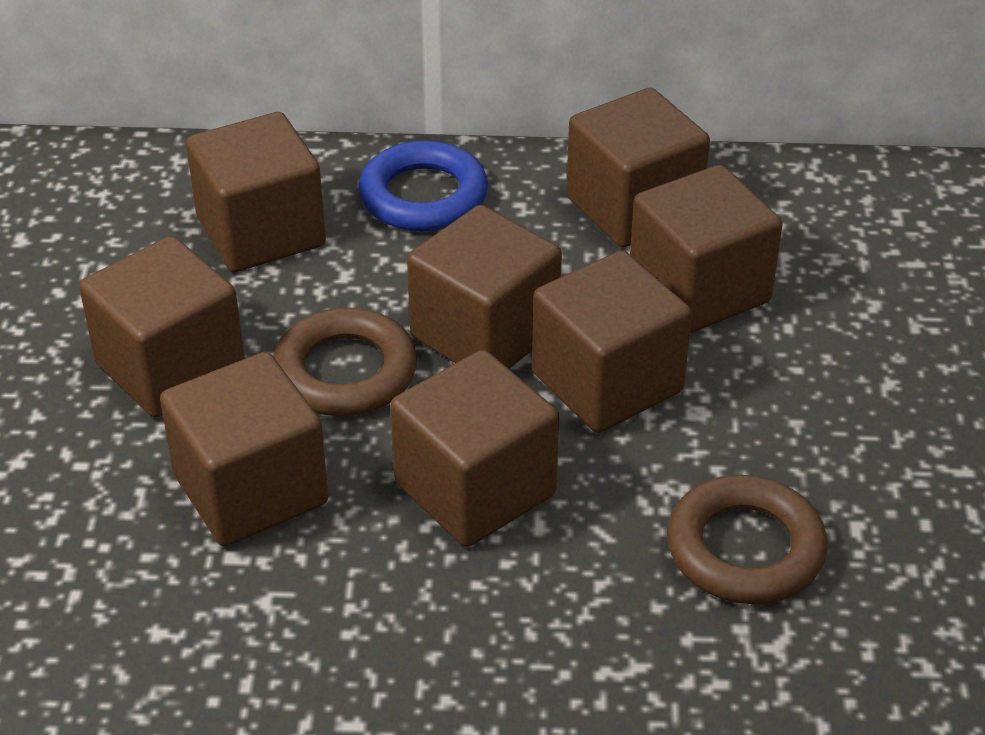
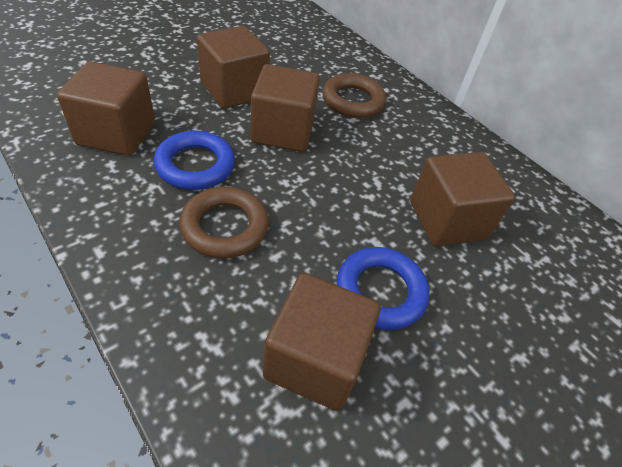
blue ring: 1 -> 2
brown cube: 8 -> 5

